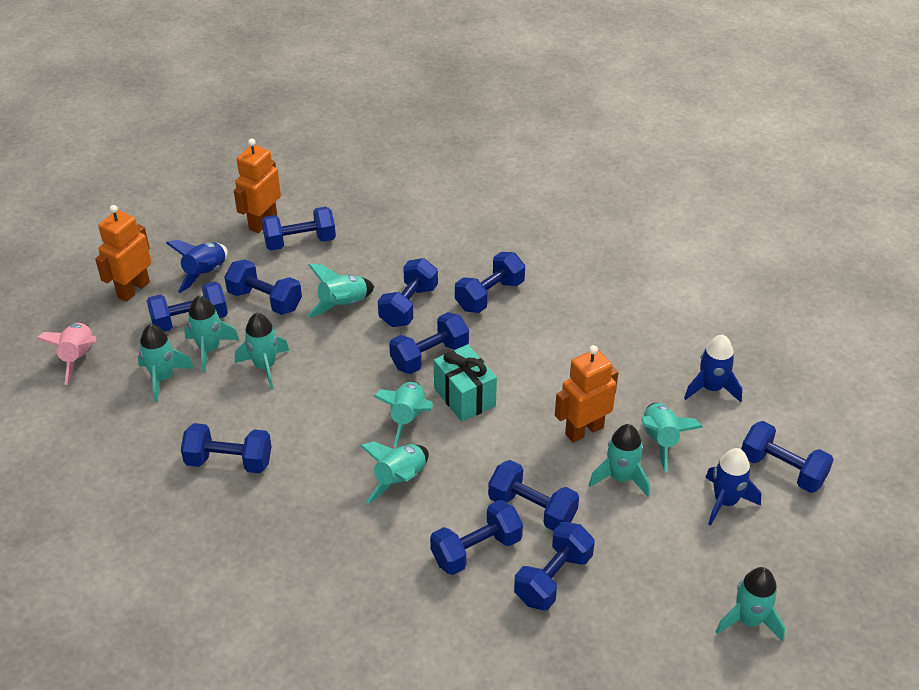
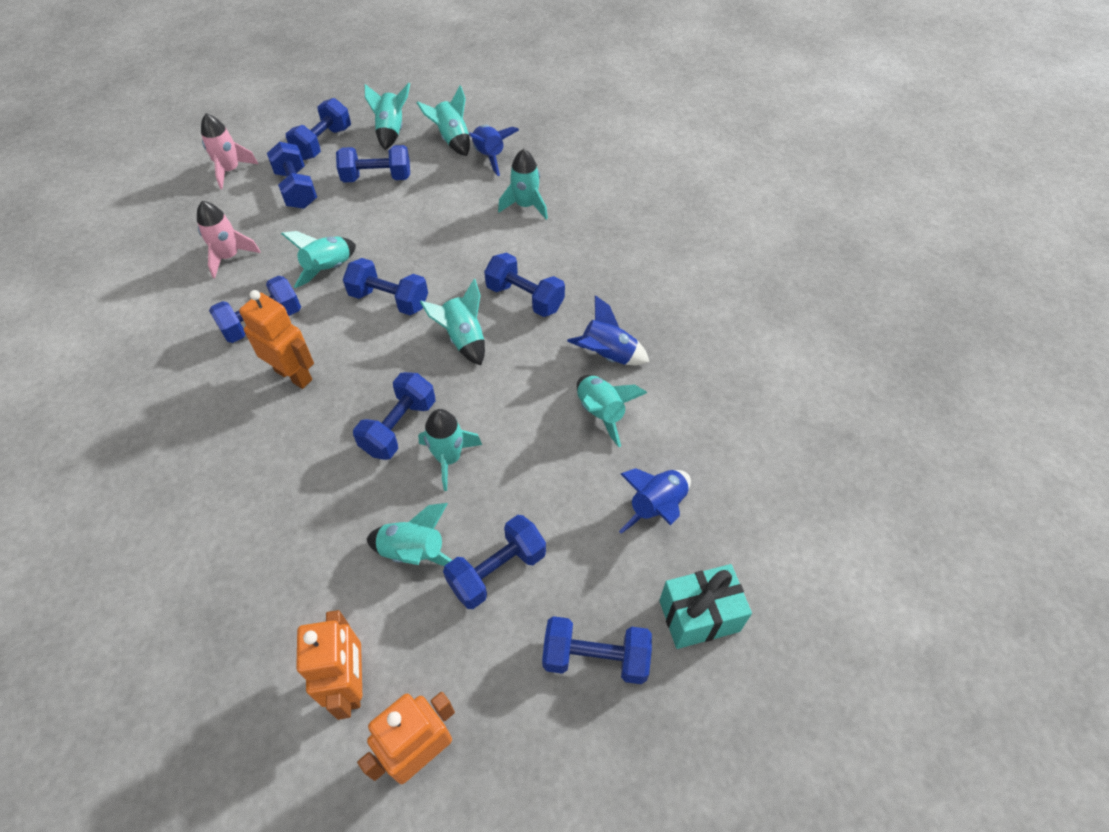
blue dumbbell: 11 -> 9
pink rocket: 1 -> 2
turquoise rocket: 9 -> 8

